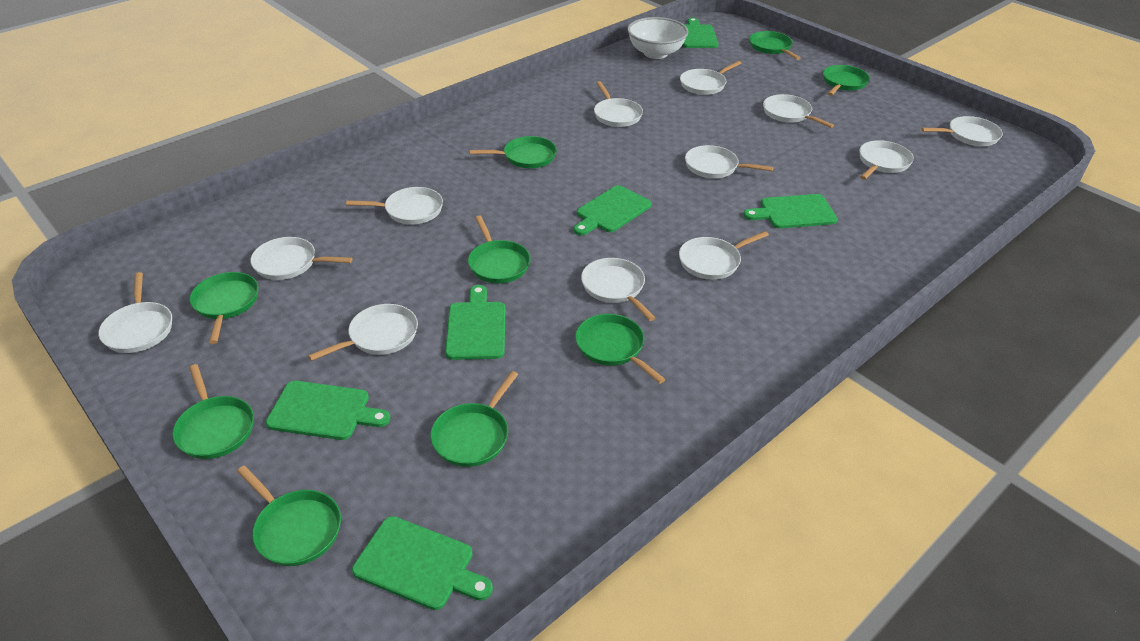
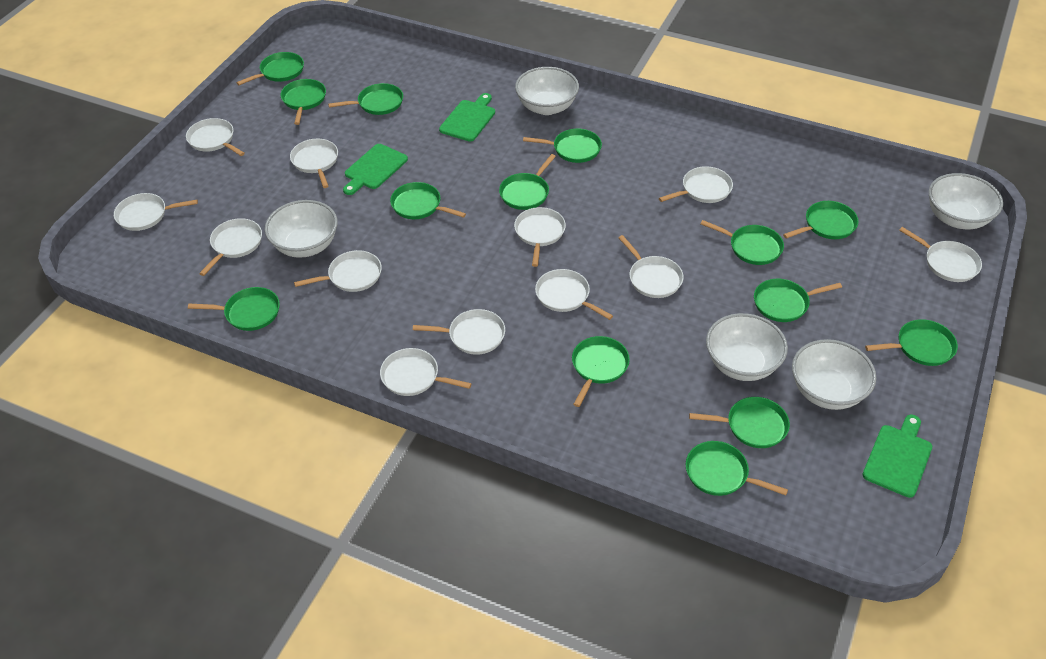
green cutting board: 6 -> 3
green pan: 9 -> 14
white bowl: 1 -> 5

